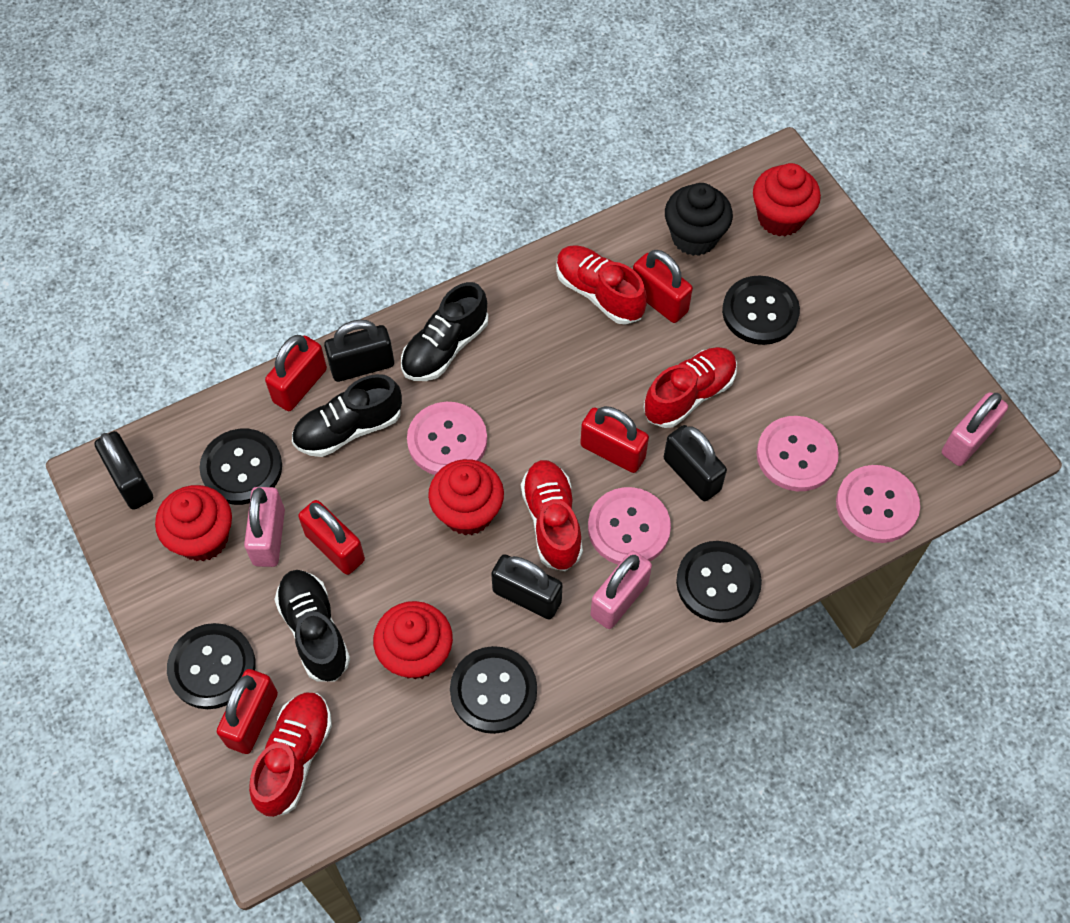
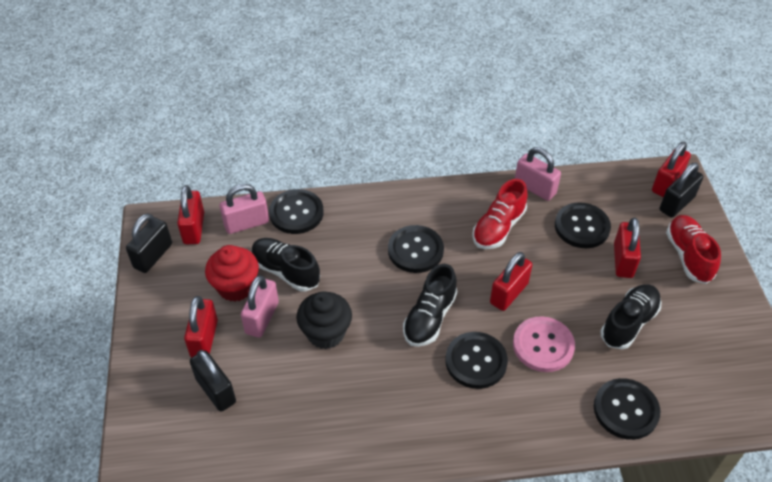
black padlock: 4 -> 3
pink button: 4 -> 1
red cupcake: 4 -> 1
red shoe: 4 -> 2

